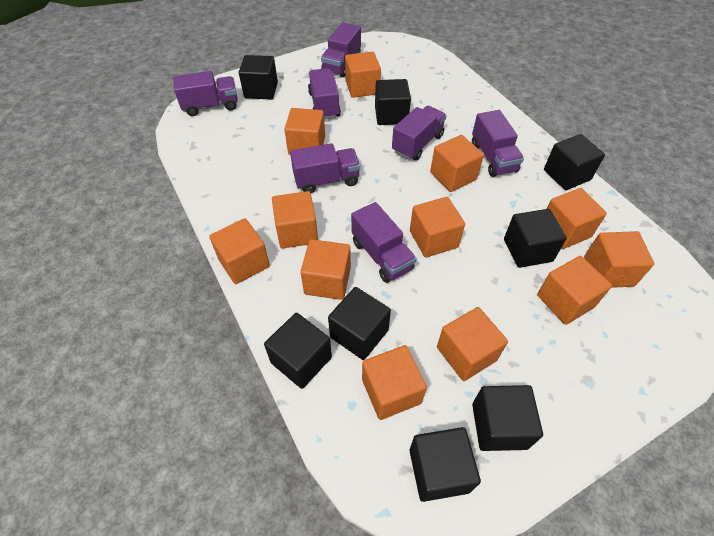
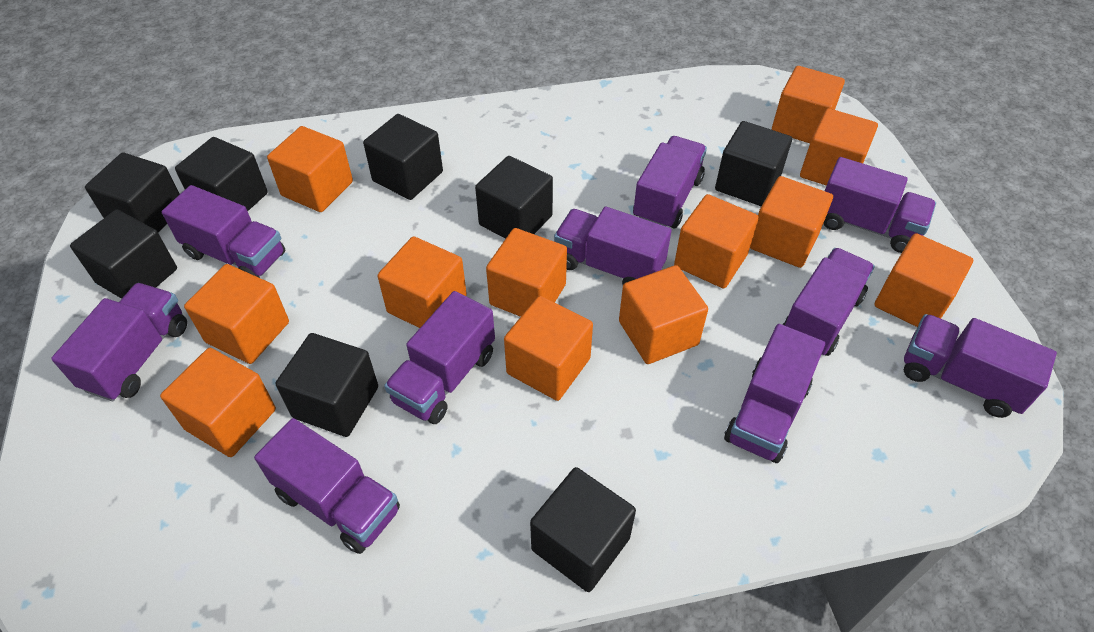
purple truck: 7 -> 10

